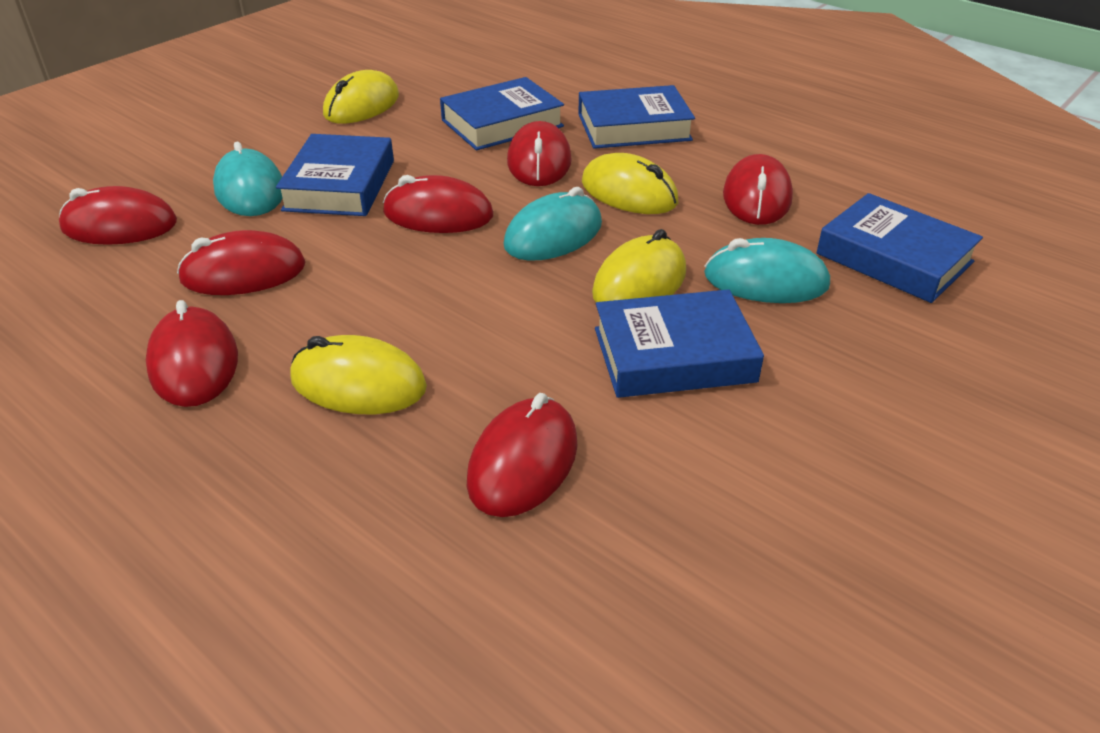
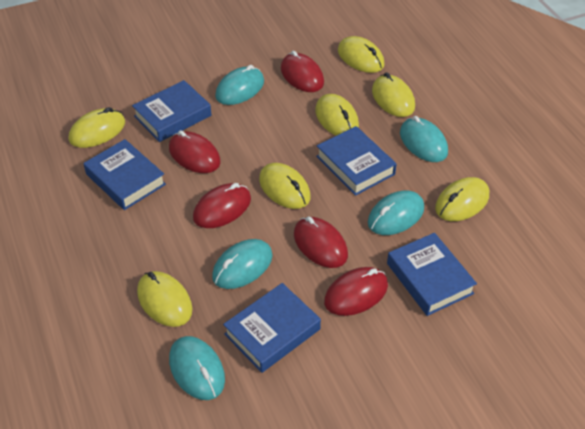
red mouse: 7 -> 5
turquoise mouse: 3 -> 5
yellow mouse: 4 -> 7

